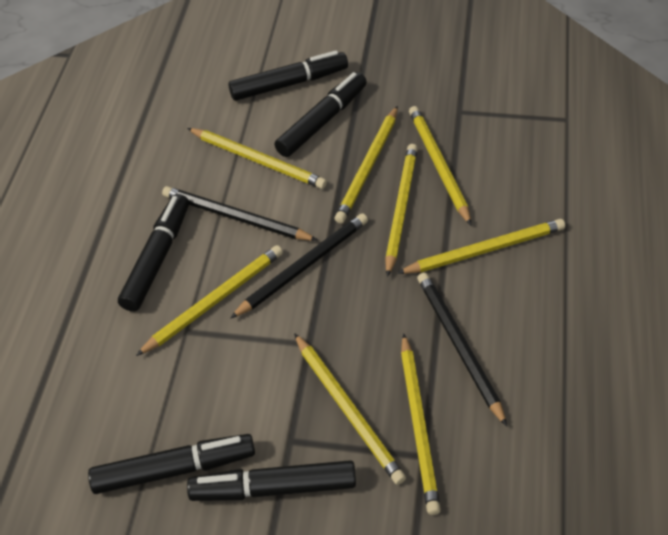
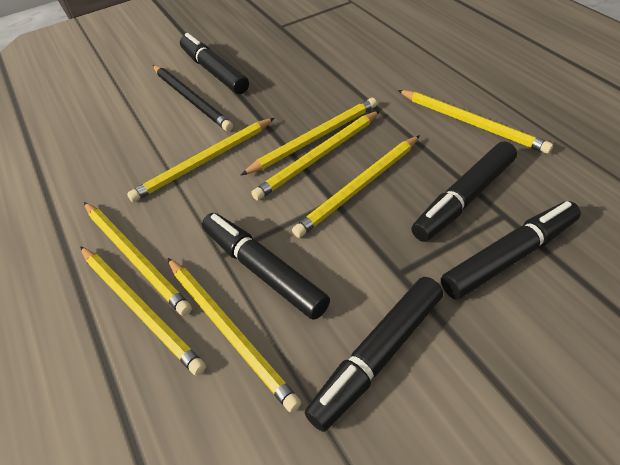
black pencil: 3 -> 1

